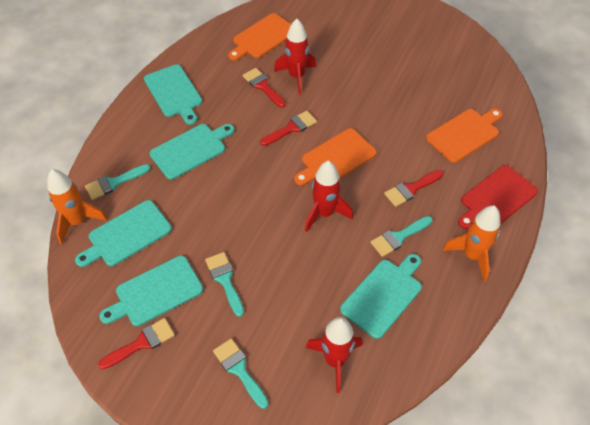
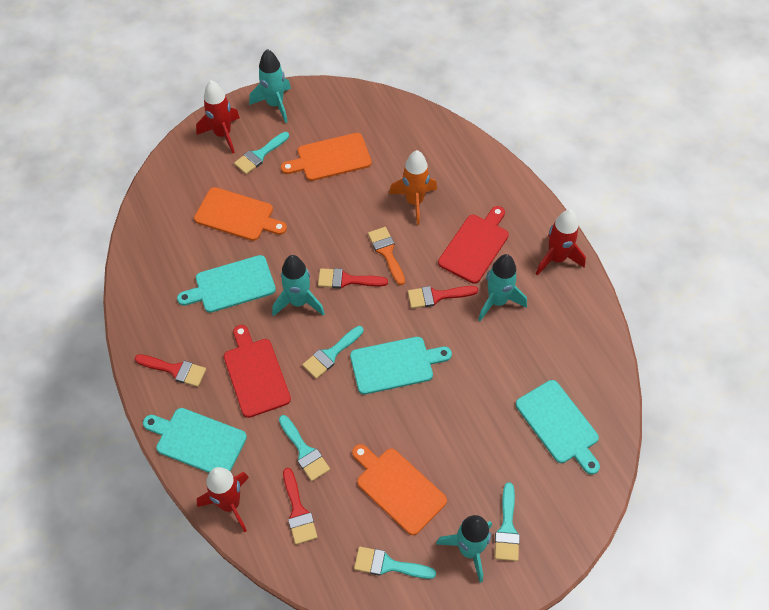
orange brush: 0 -> 1
orange rocket: 2 -> 1
red cutting board: 1 -> 2
turquoise brush: 4 -> 5
turquoise cutting board: 5 -> 4
turquoise rocket: 0 -> 4

